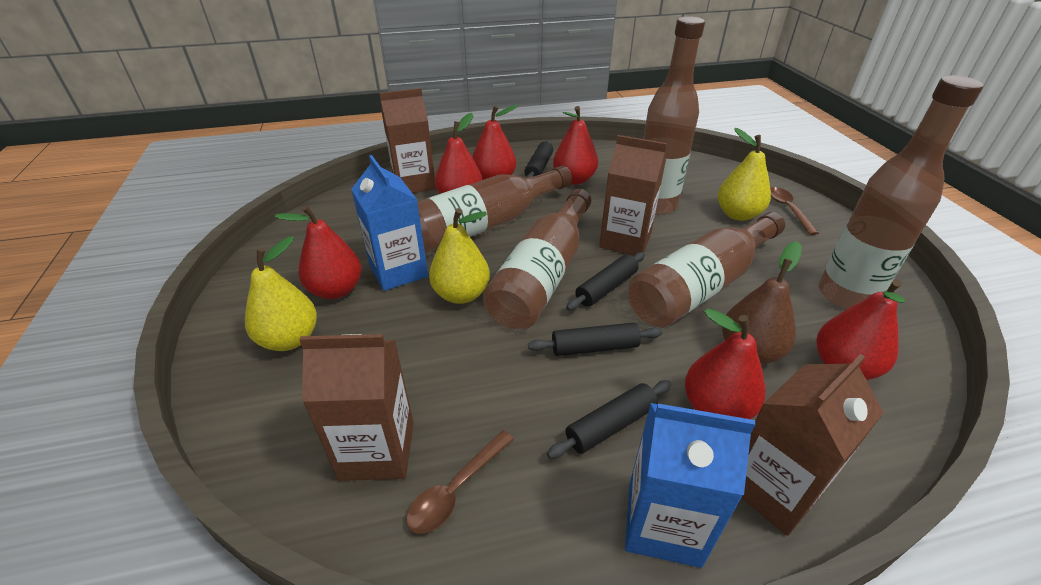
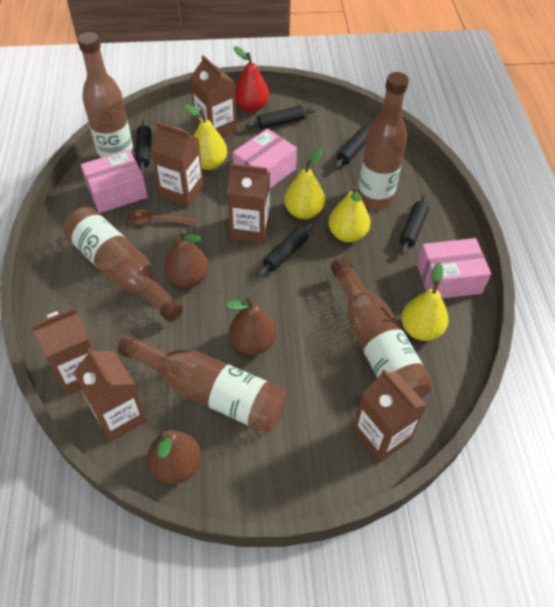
black rolling pin: 4 -> 5
blue carton: 2 -> 0
brown carton: 4 -> 6
brown pear: 1 -> 3
brown spoon: 2 -> 1
pink box: 0 -> 3
red pear: 6 -> 1
yellow pear: 3 -> 4

